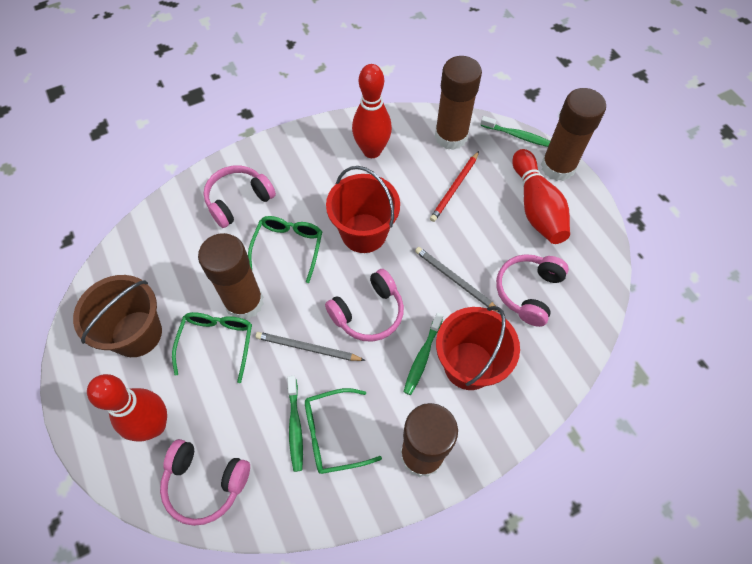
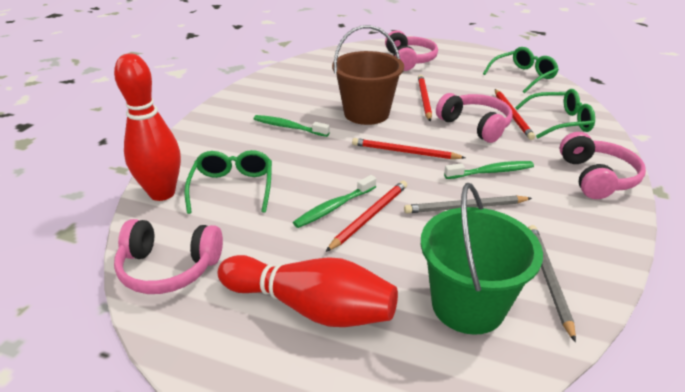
brown glue stick: 4 -> 0
green bucket: 0 -> 1
red bowling pin: 3 -> 2
red bucket: 2 -> 0
red pencil: 1 -> 4

